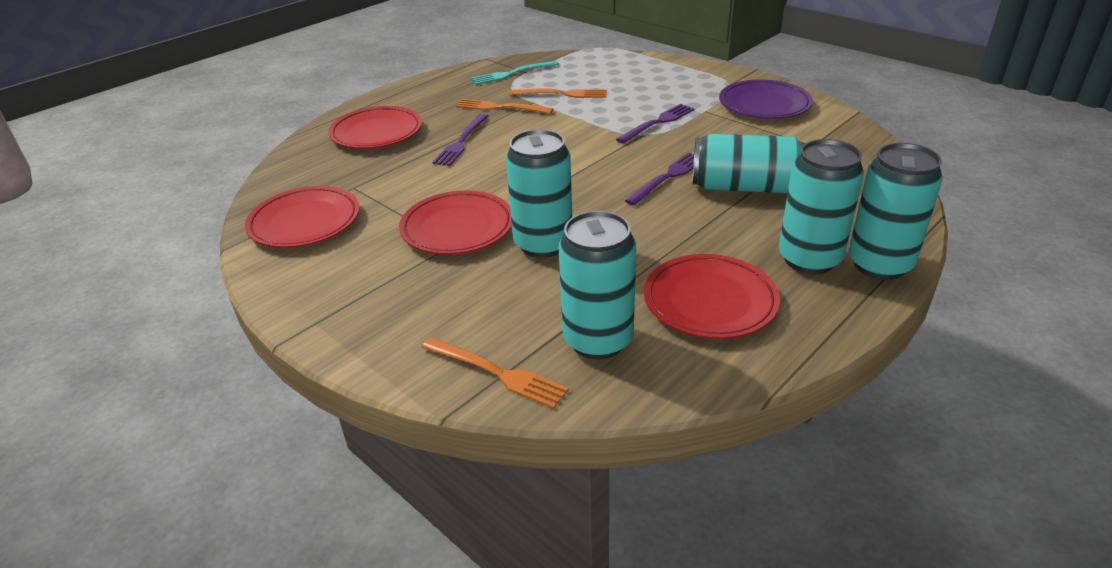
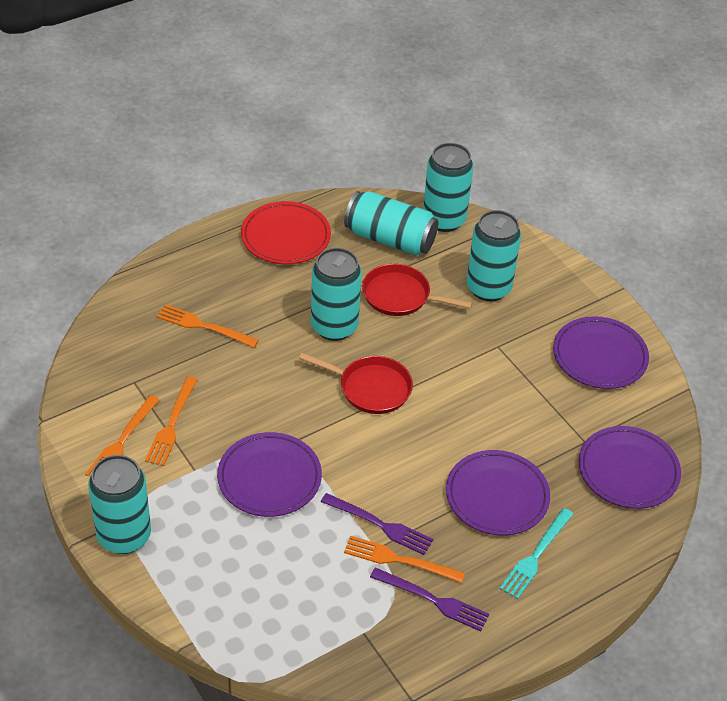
orange fork: 3 -> 4
purple fork: 3 -> 2
purple plate: 1 -> 4
red pan: 0 -> 2
red plate: 4 -> 1

